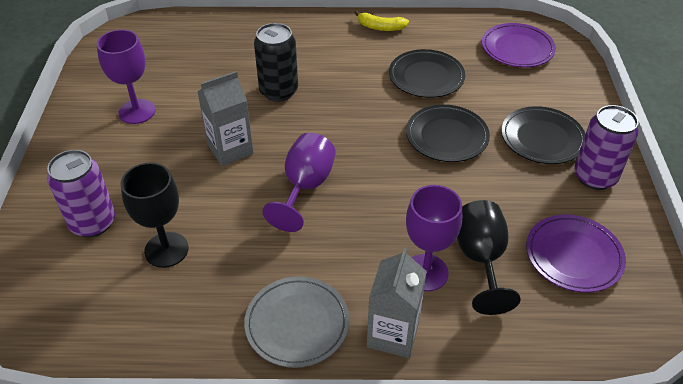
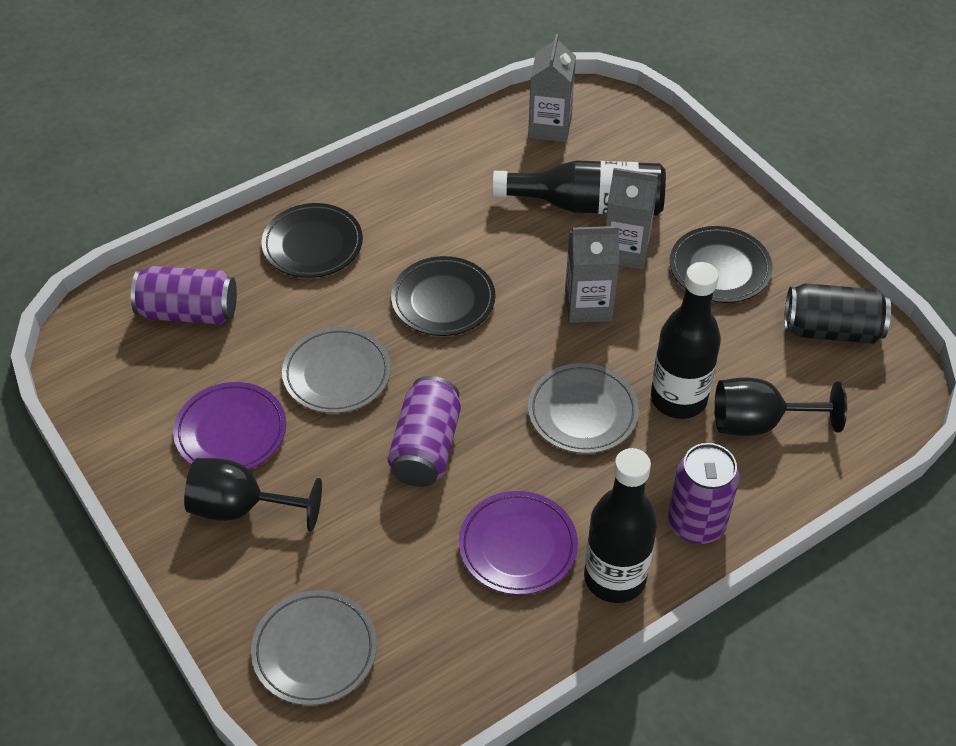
black bottle: 0 -> 3
grey carton: 2 -> 3
grey plate: 1 -> 3
purple can: 2 -> 3
purple goblet: 3 -> 0
yellow banana: 1 -> 0

